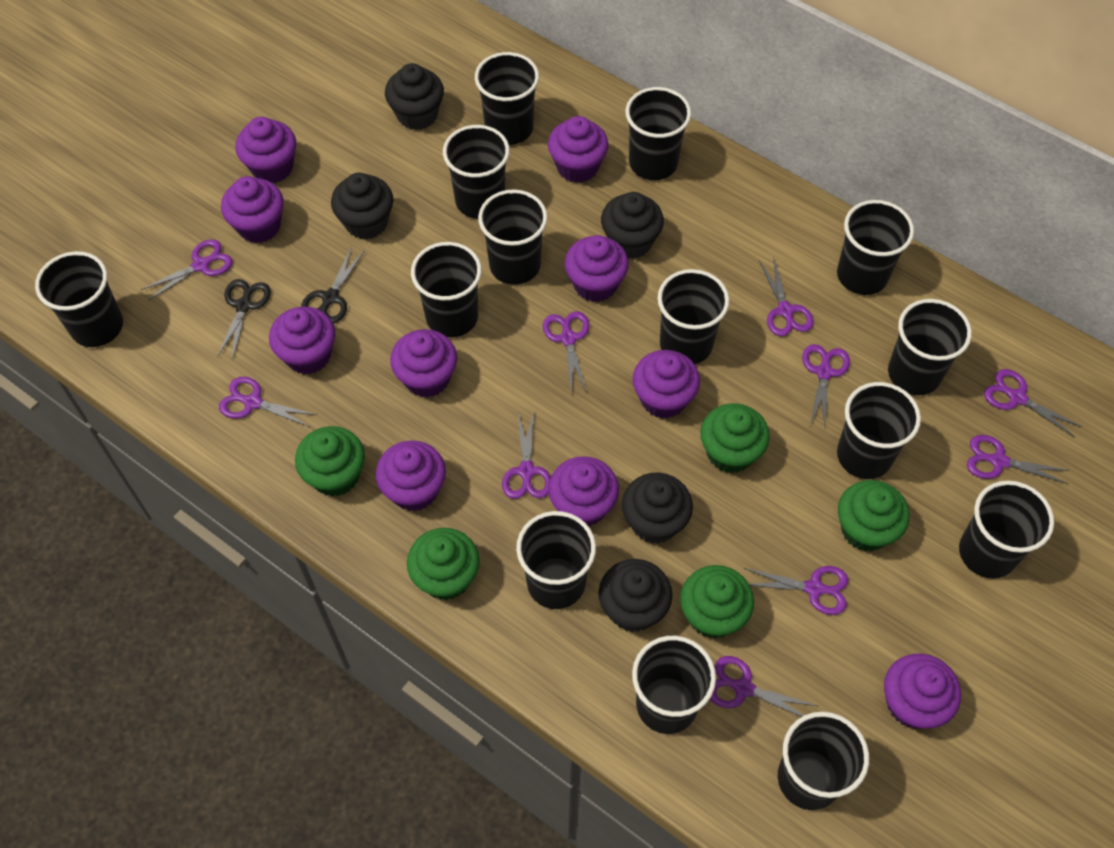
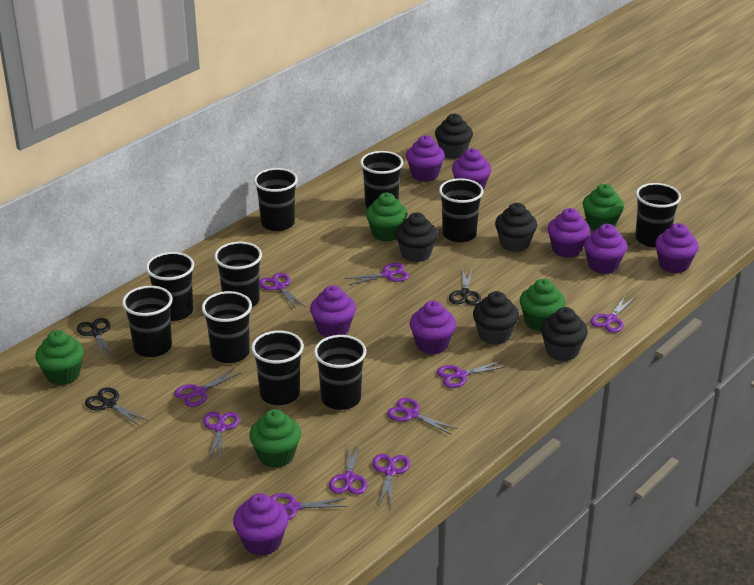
black cup: 14 -> 10
black scissors: 2 -> 3
purple cupcake: 10 -> 8

